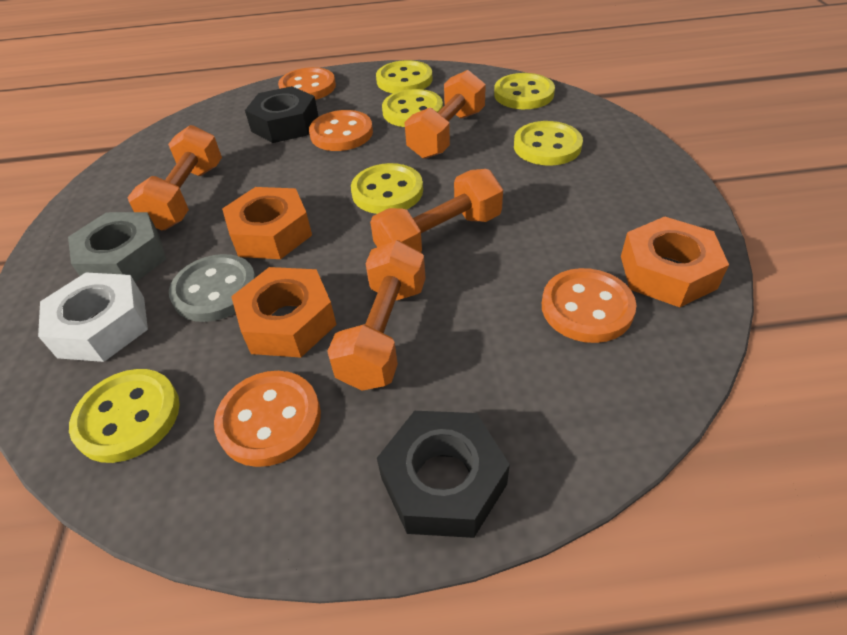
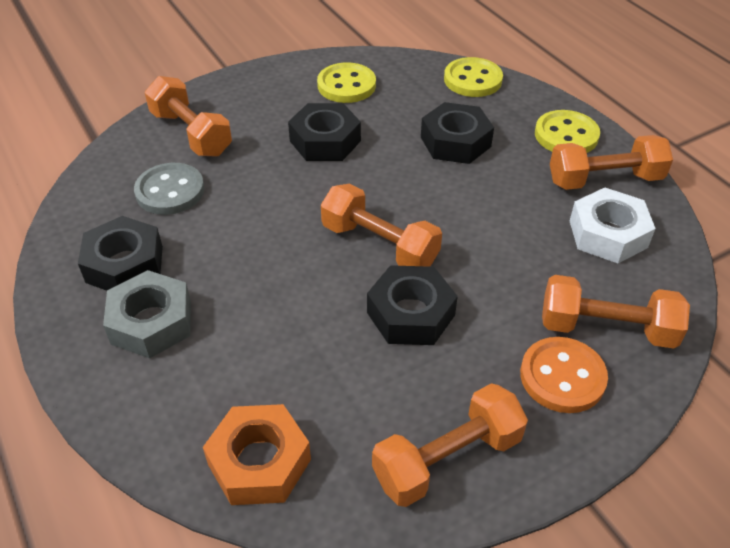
black nut: 2 -> 4
orange button: 4 -> 1
orange dumbbell: 4 -> 5
orange nut: 3 -> 1
yellow button: 6 -> 3

